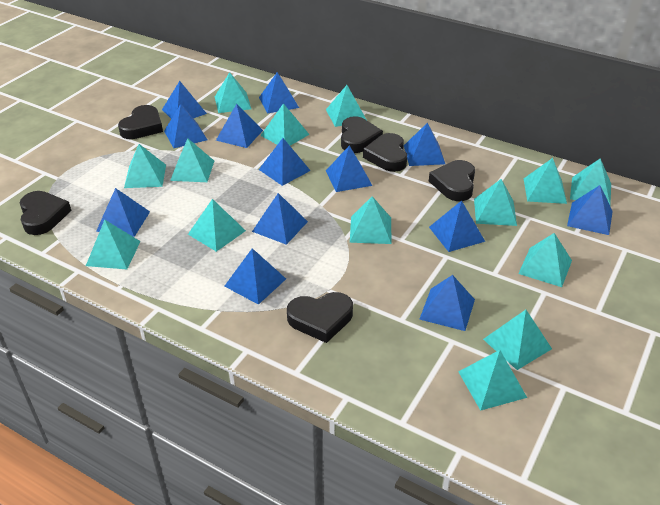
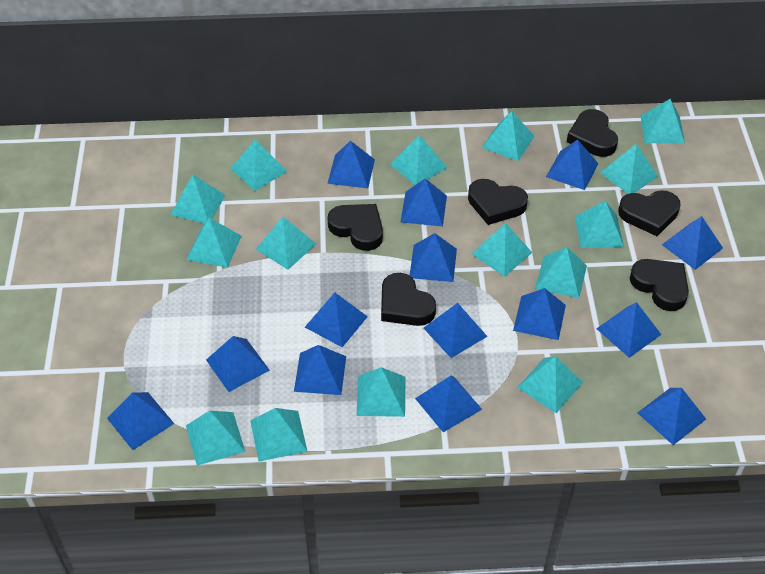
blue pyramid: 13 -> 14
turquoise pyramid: 14 -> 15

